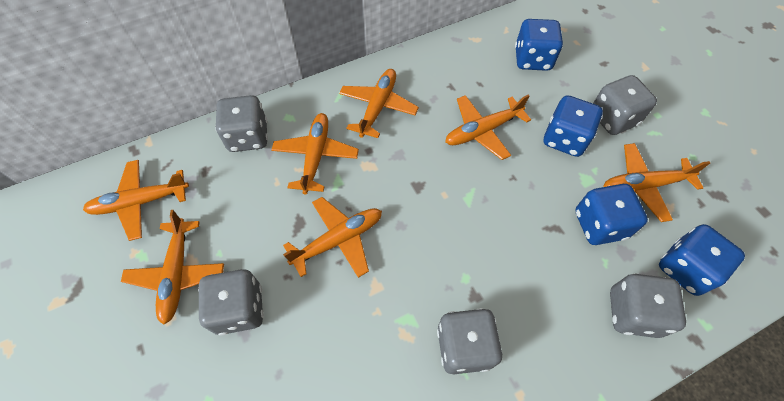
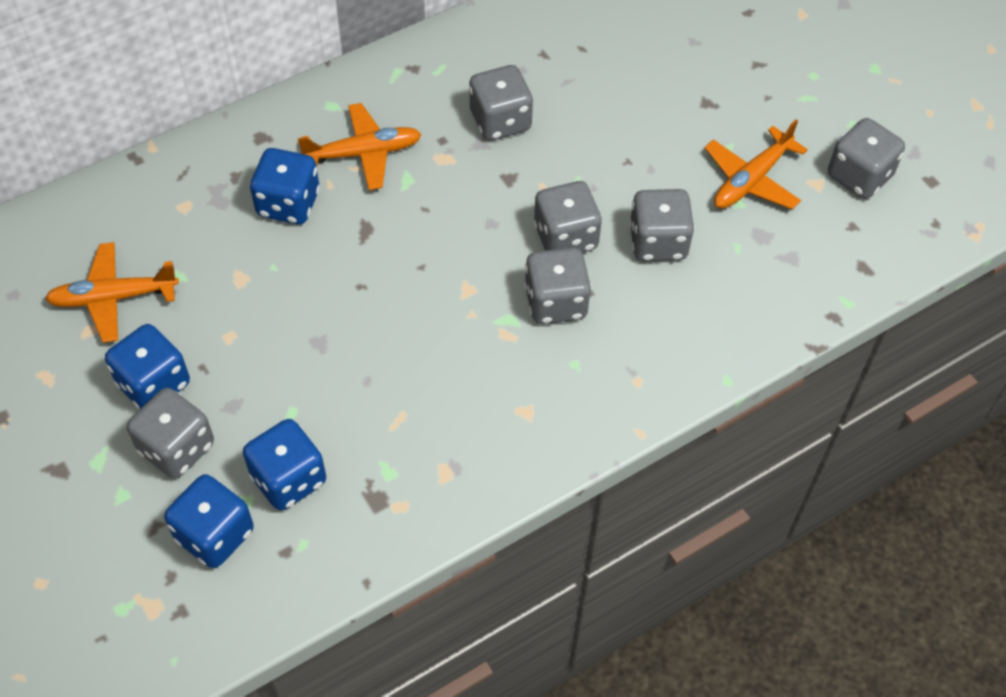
grey dice: 5 -> 6
orange plane: 7 -> 3

